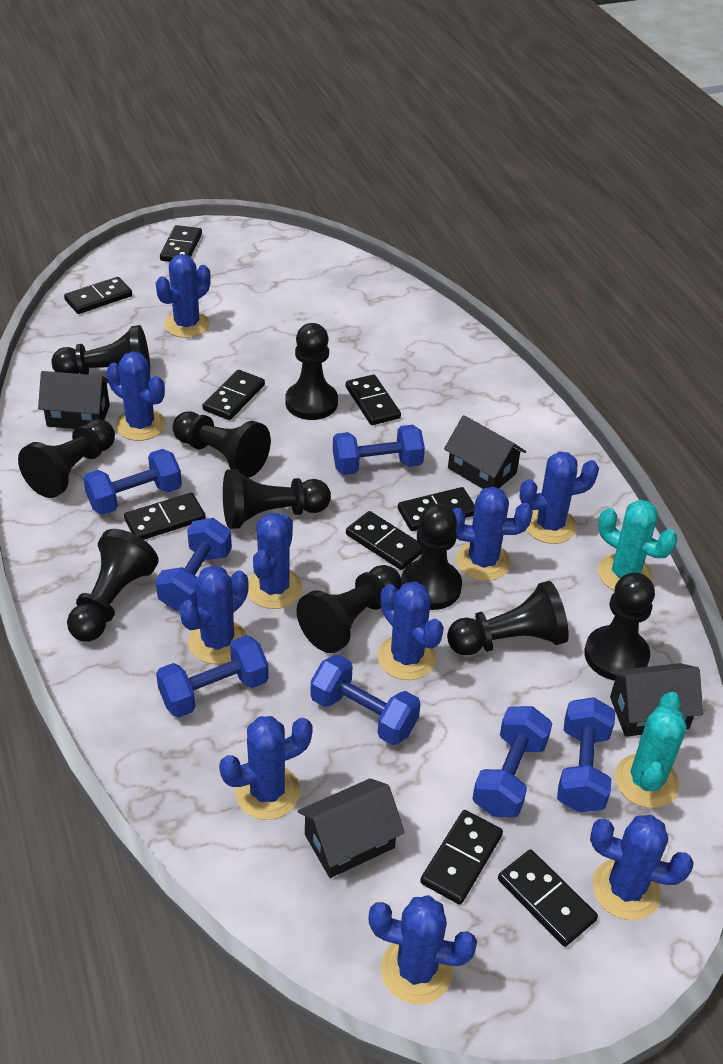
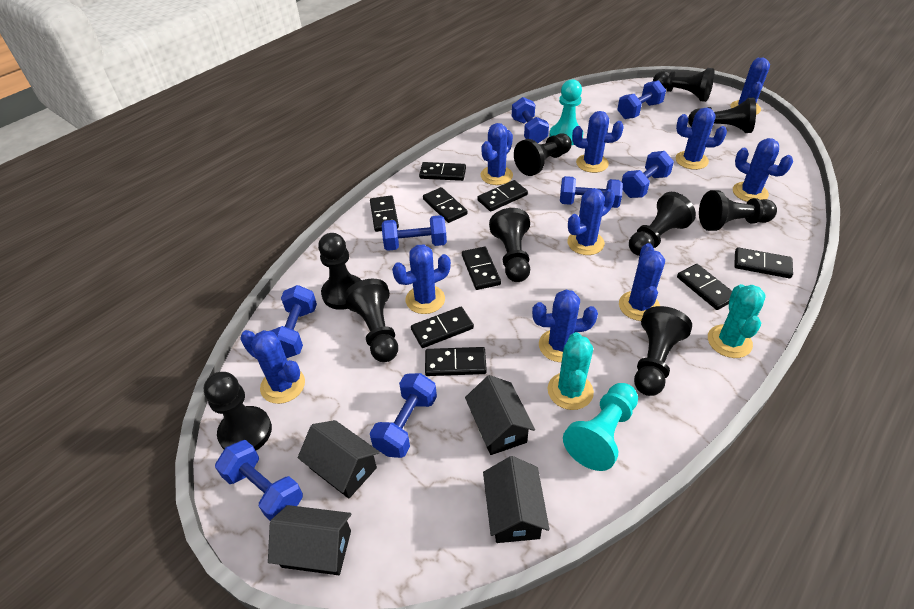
blue dumbbell: 7 -> 8
turquoise pawn: 0 -> 2

